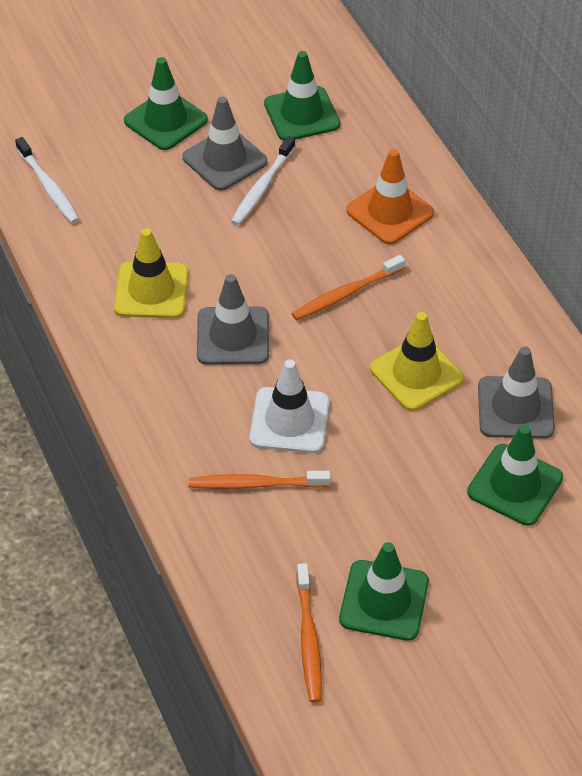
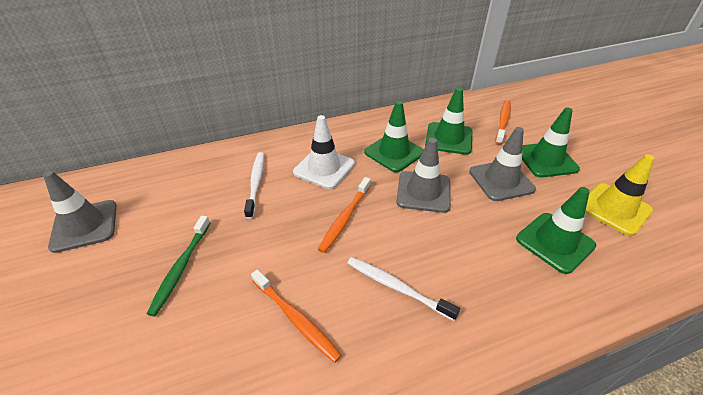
green toothbrush: 0 -> 1
orange traffic cone: 1 -> 0
yellow traffic cone: 2 -> 1

